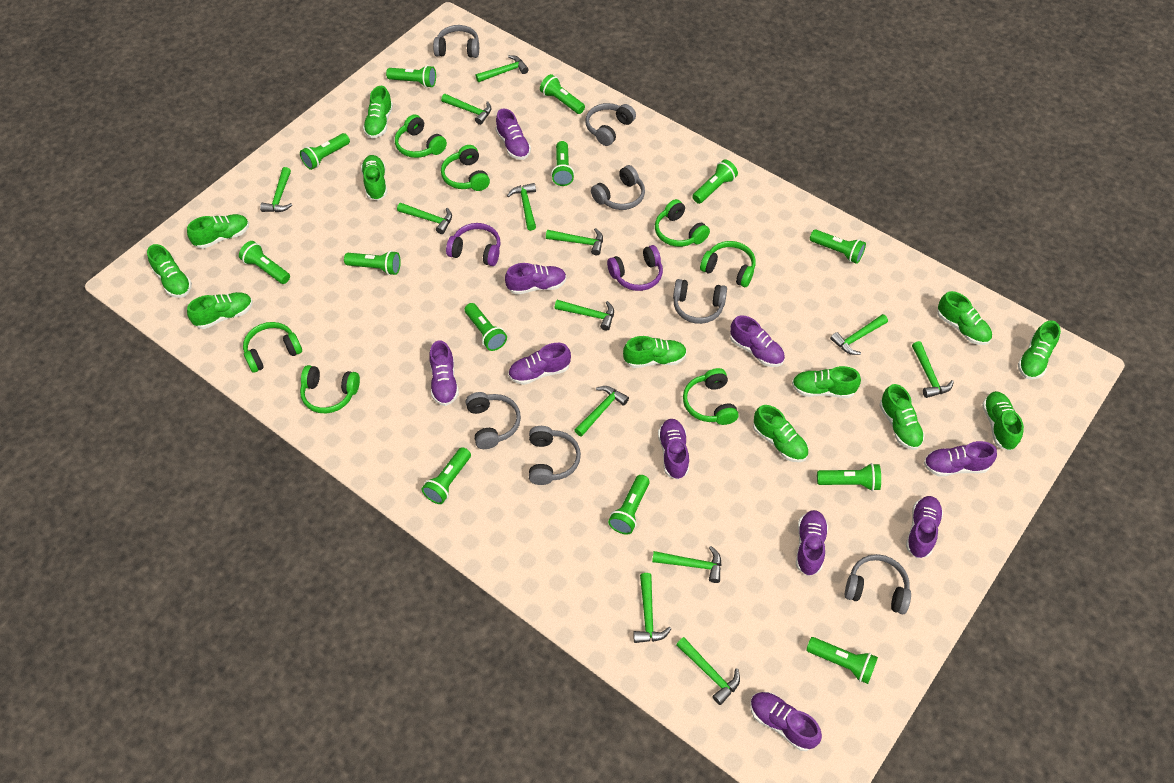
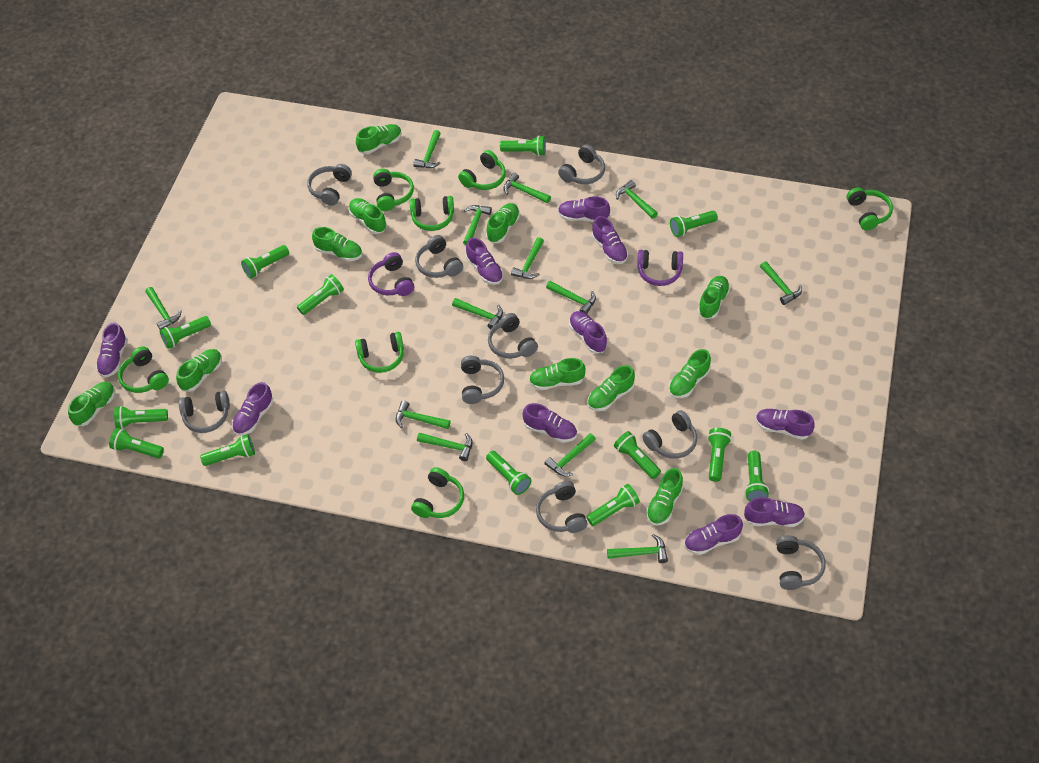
green shoe: 12 -> 11
grey headphones: 7 -> 9

